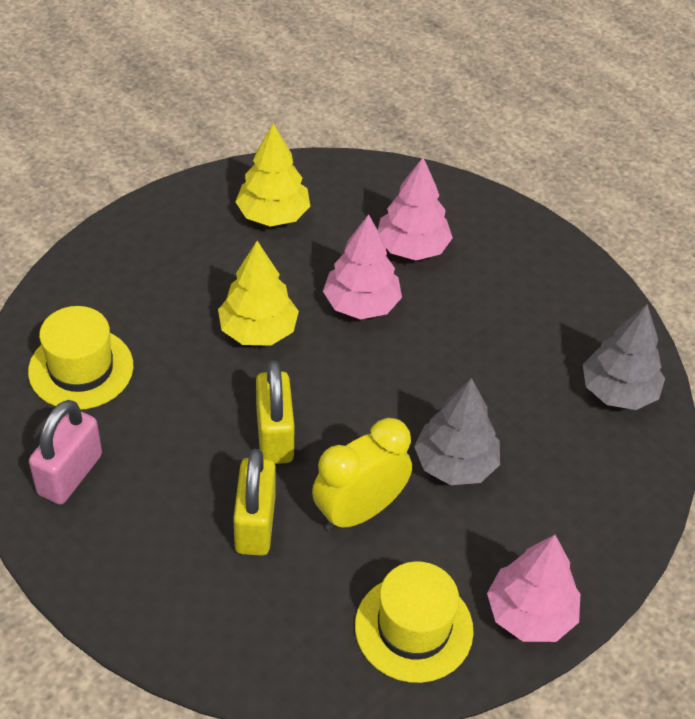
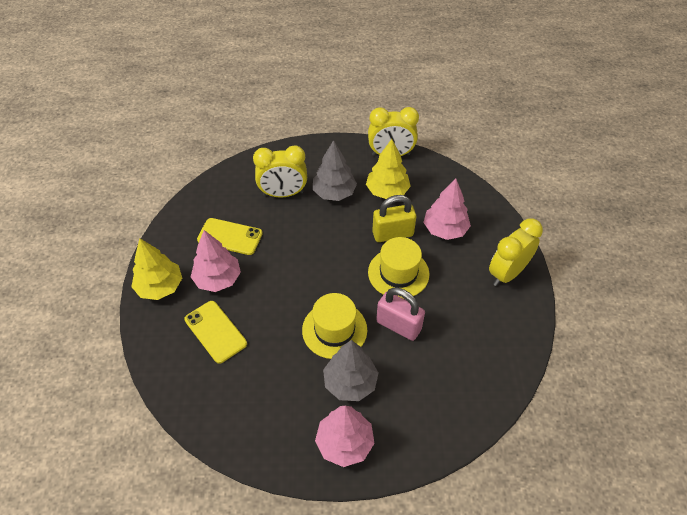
yellow clock: 1 -> 3
yellow padlock: 2 -> 1
yellow phone: 0 -> 2

